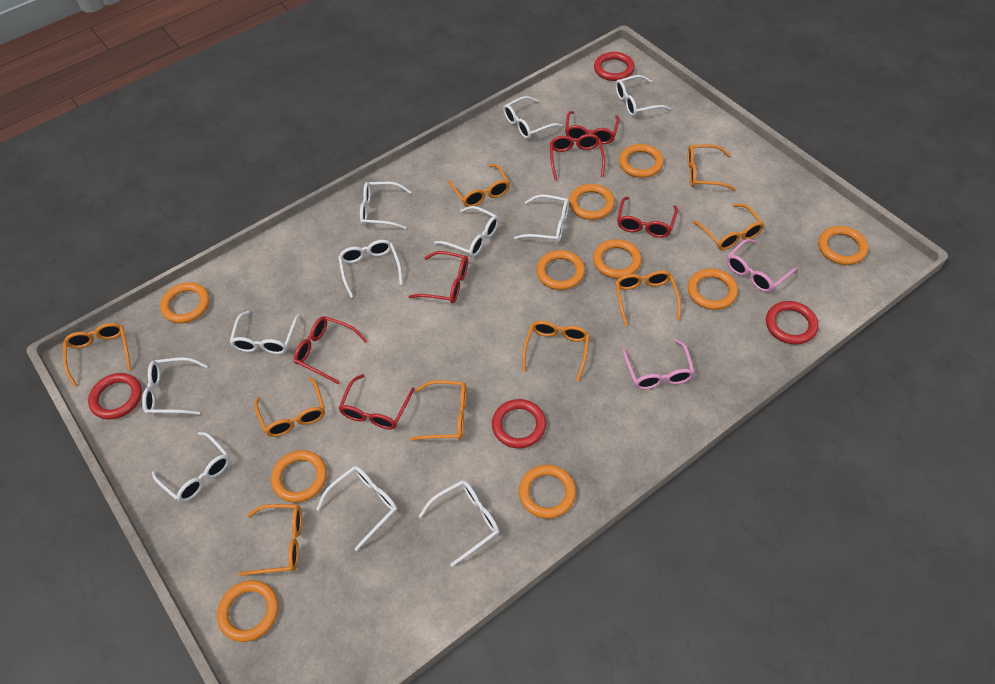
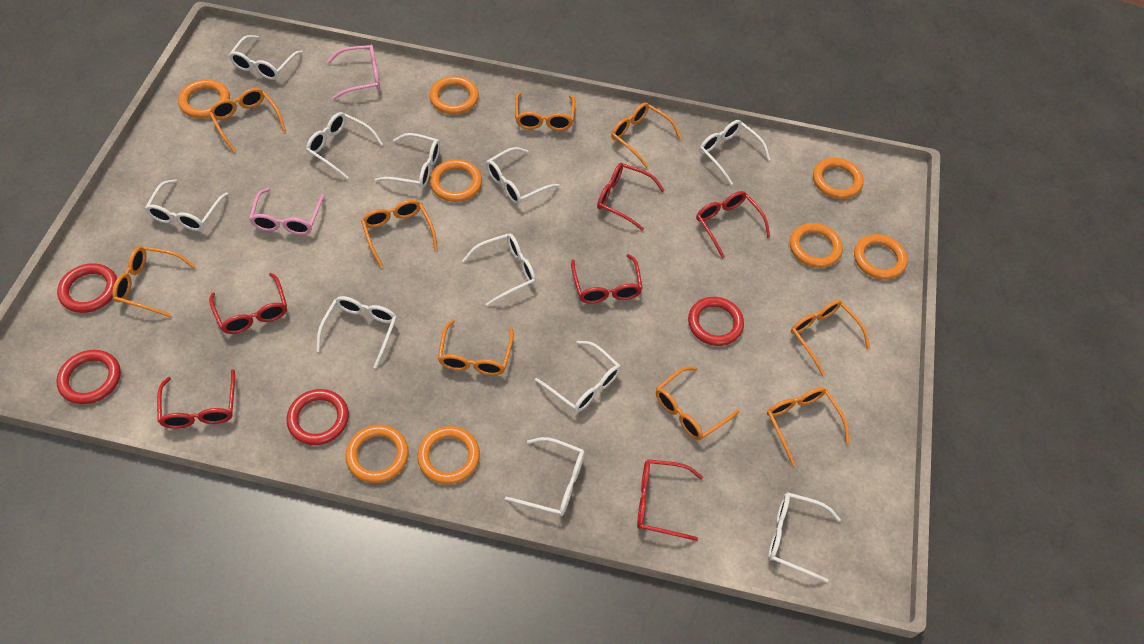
orange ring: 10 -> 8

